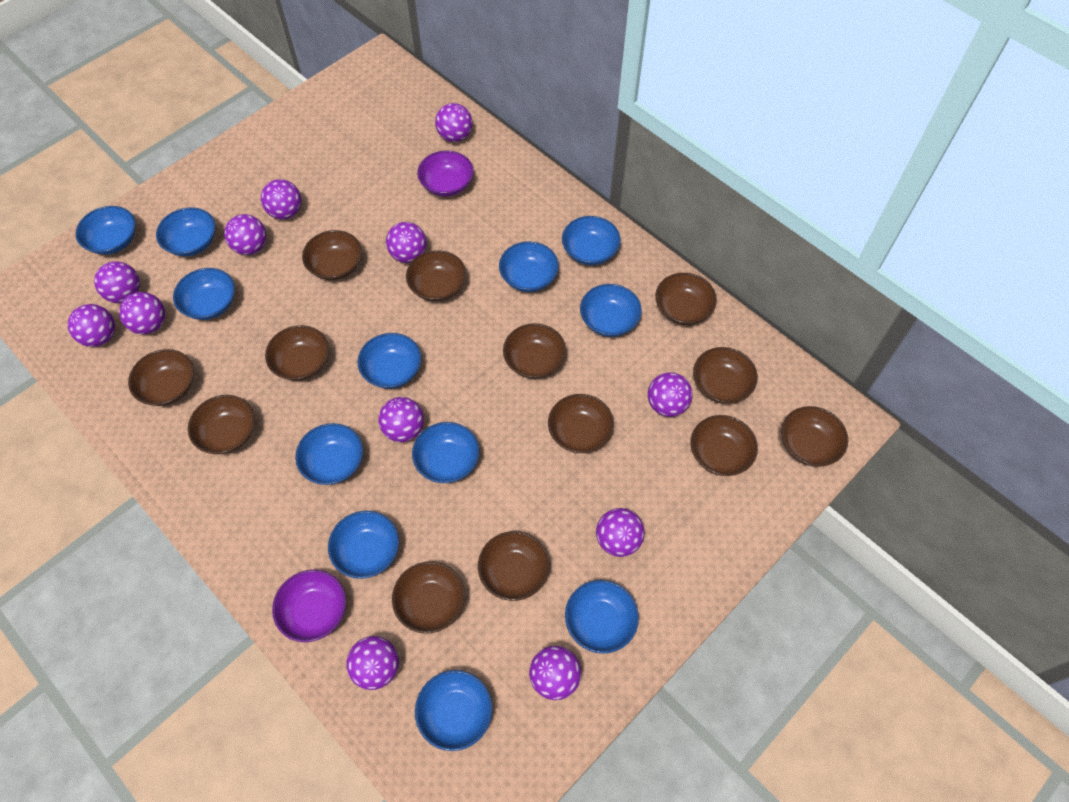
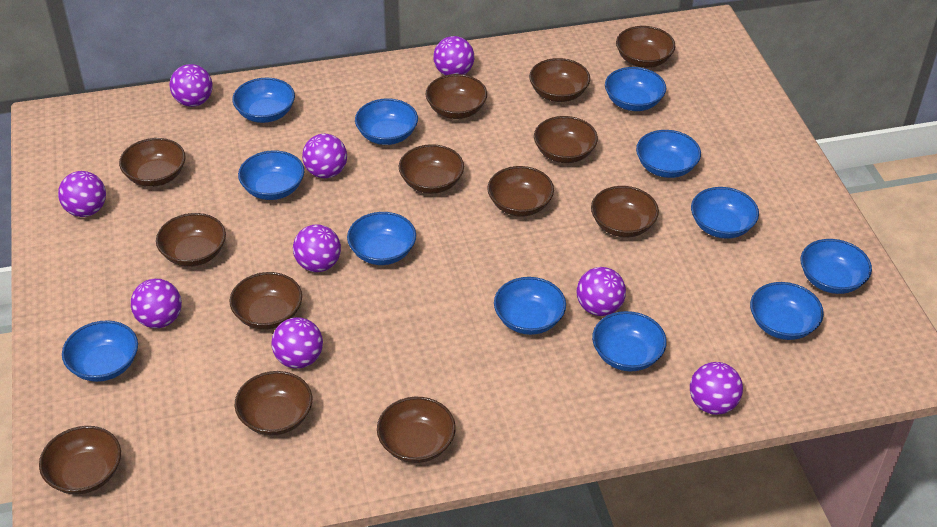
purple ball: 12 -> 9
purple bowl: 2 -> 0

